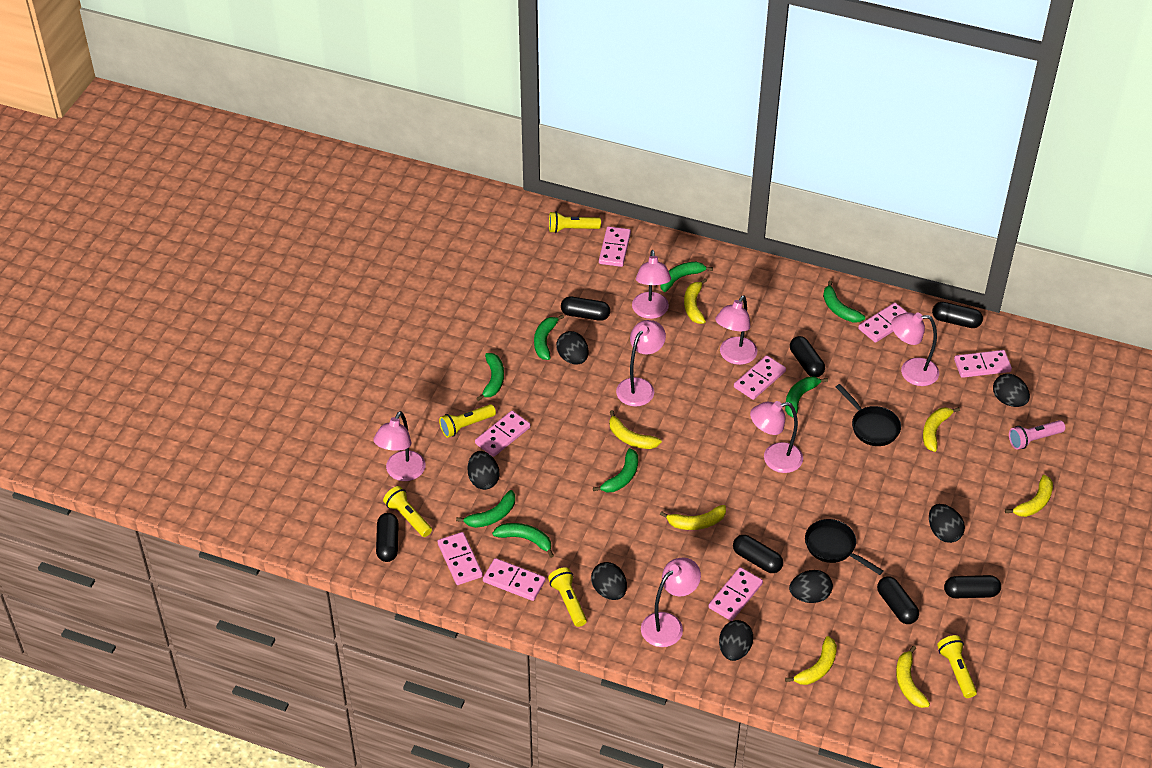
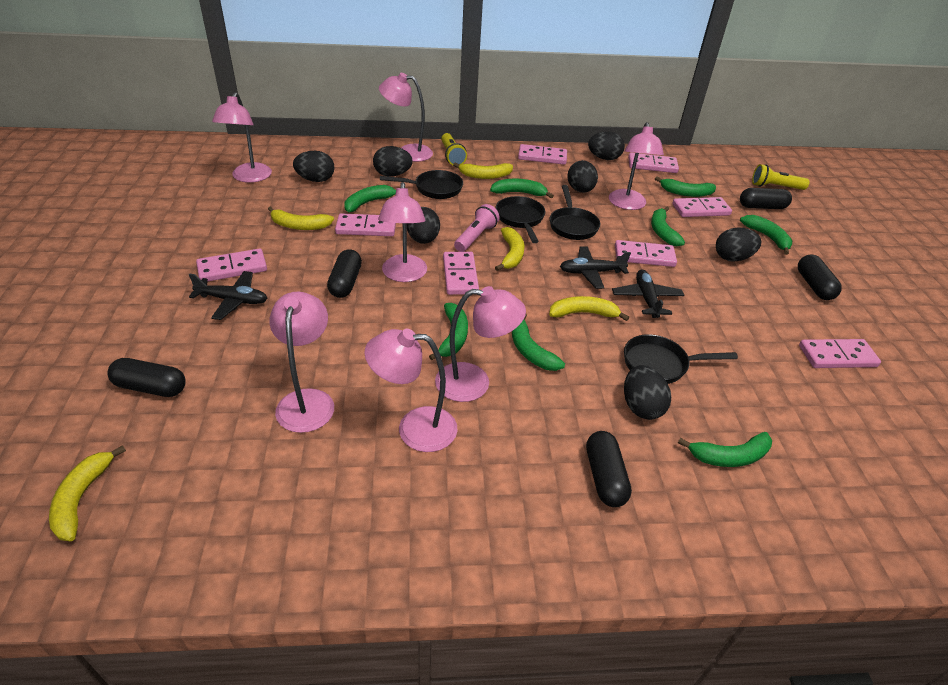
black capsule: 7 -> 5
black pan: 2 -> 4
black plane: 0 -> 3
yellow banana: 7 -> 5
yellow flashlight: 5 -> 2

